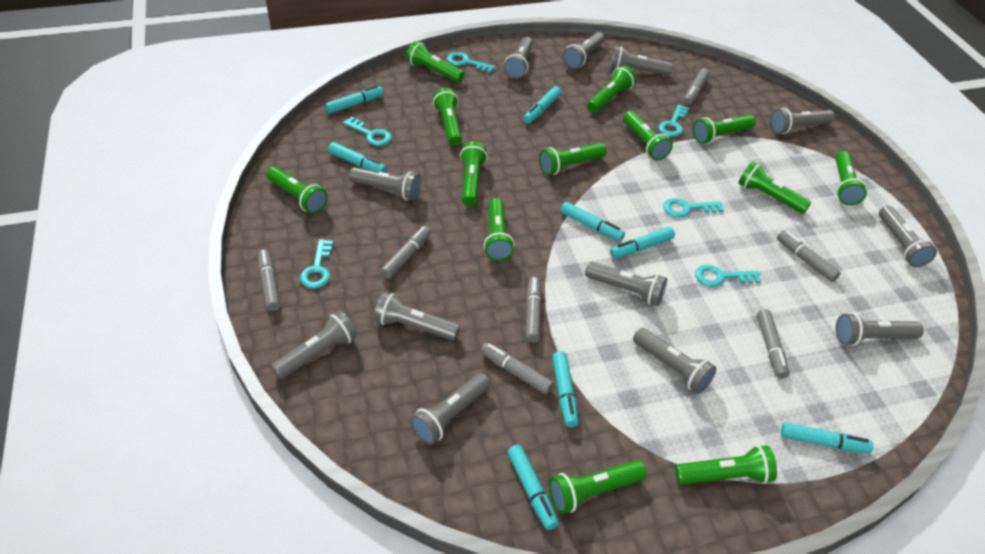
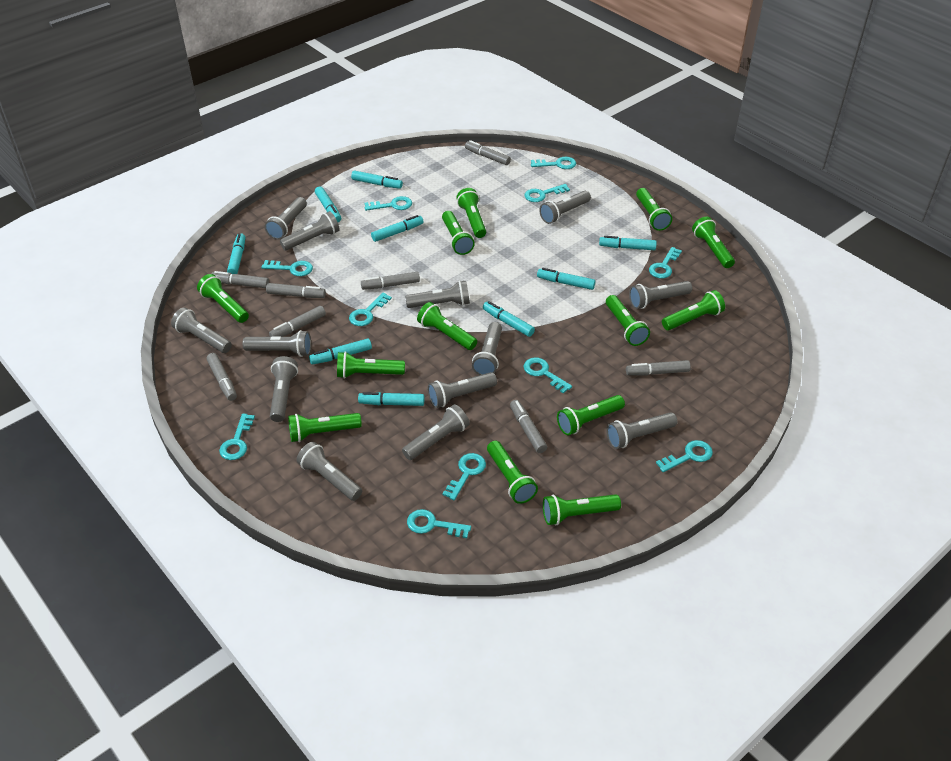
grey flashlight: 12 -> 13
grey marker: 7 -> 8
turquoise key: 6 -> 11
turquoise marker: 8 -> 9

